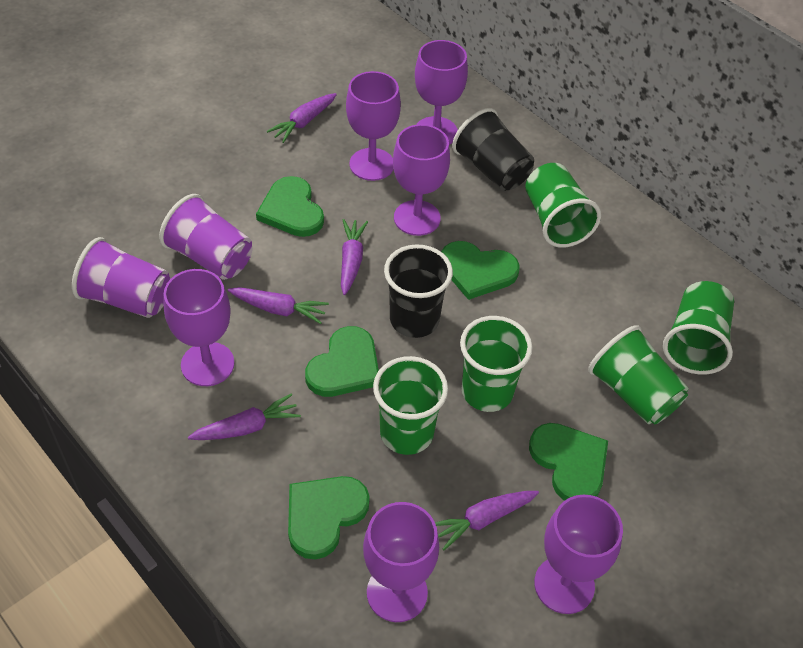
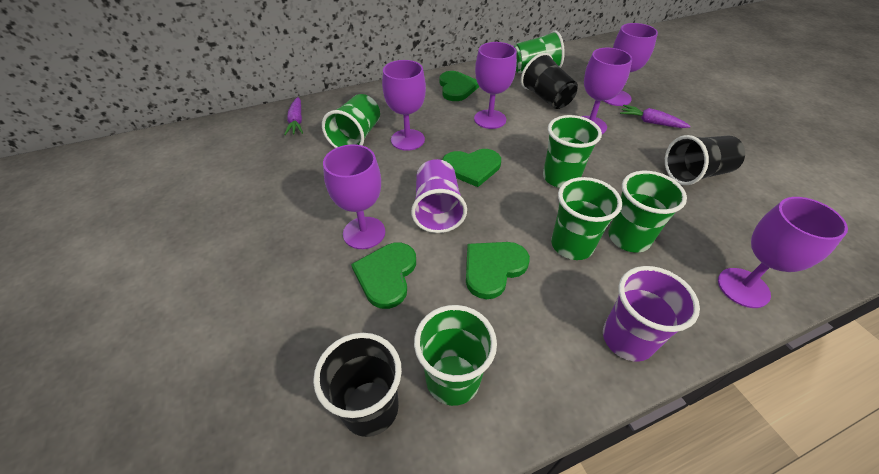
black cup: 2 -> 3
green cup: 5 -> 6
green heart: 5 -> 4
purple carrot: 5 -> 2

